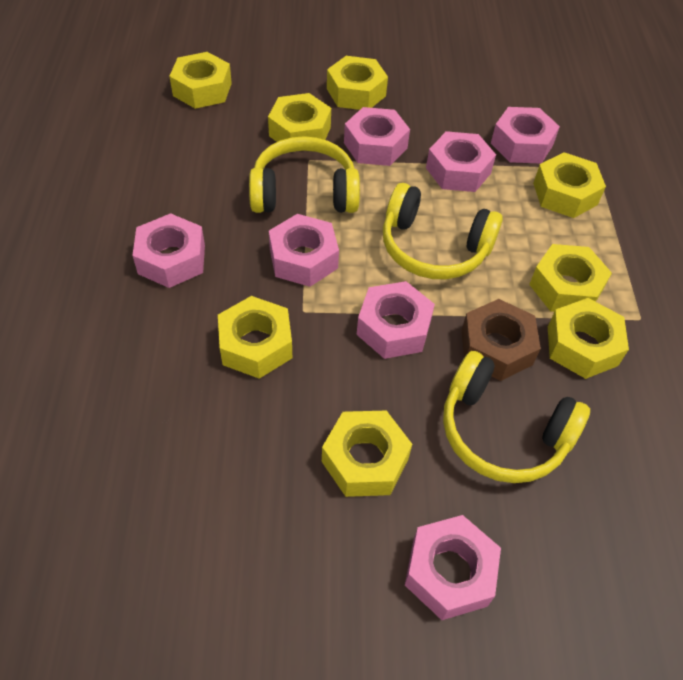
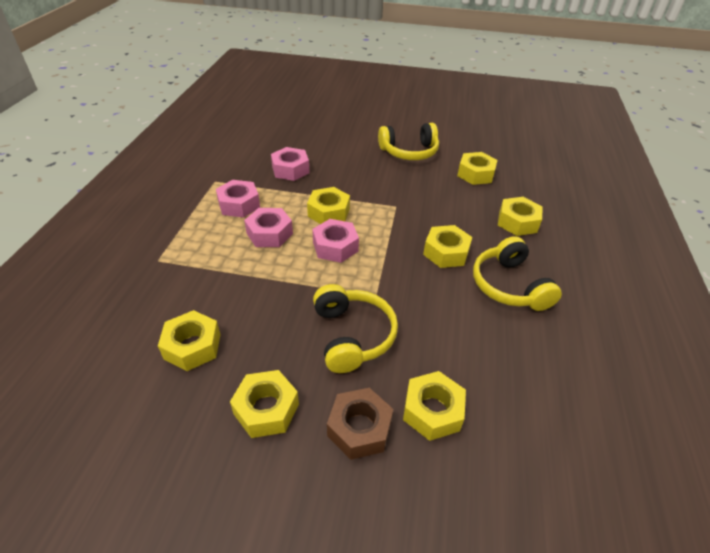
pink nut: 7 -> 4
yellow nut: 8 -> 7

